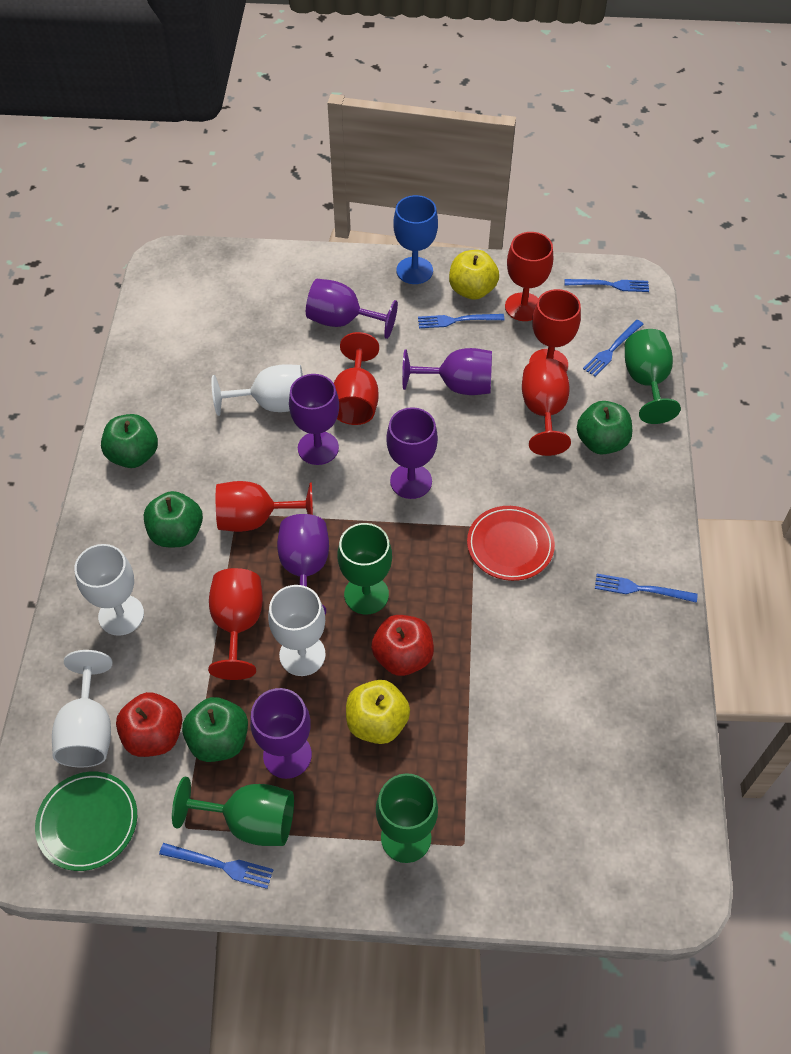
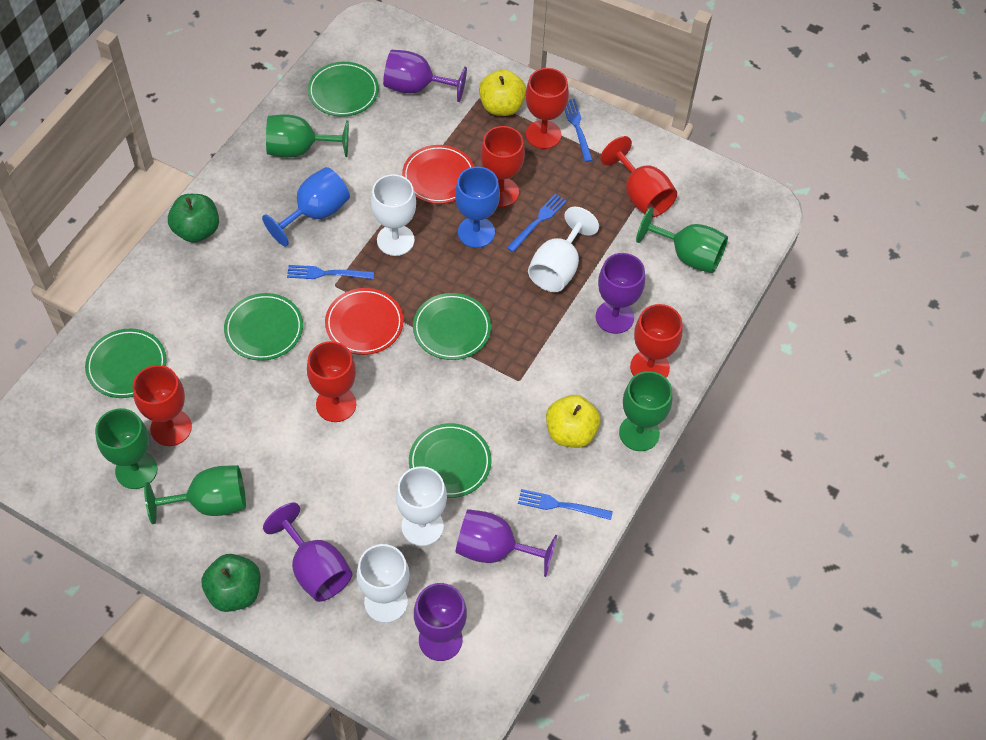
blue fork: 5 -> 4
blue goblet: 1 -> 2
green apple: 4 -> 2
green goblet: 4 -> 5
green plate: 1 -> 5
purple goblet: 6 -> 5
red apple: 2 -> 0
red plate: 1 -> 2

